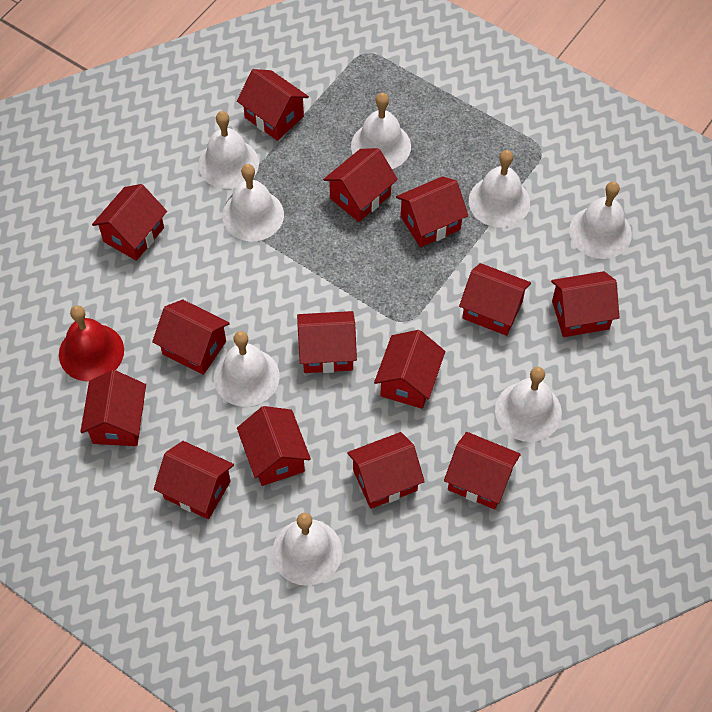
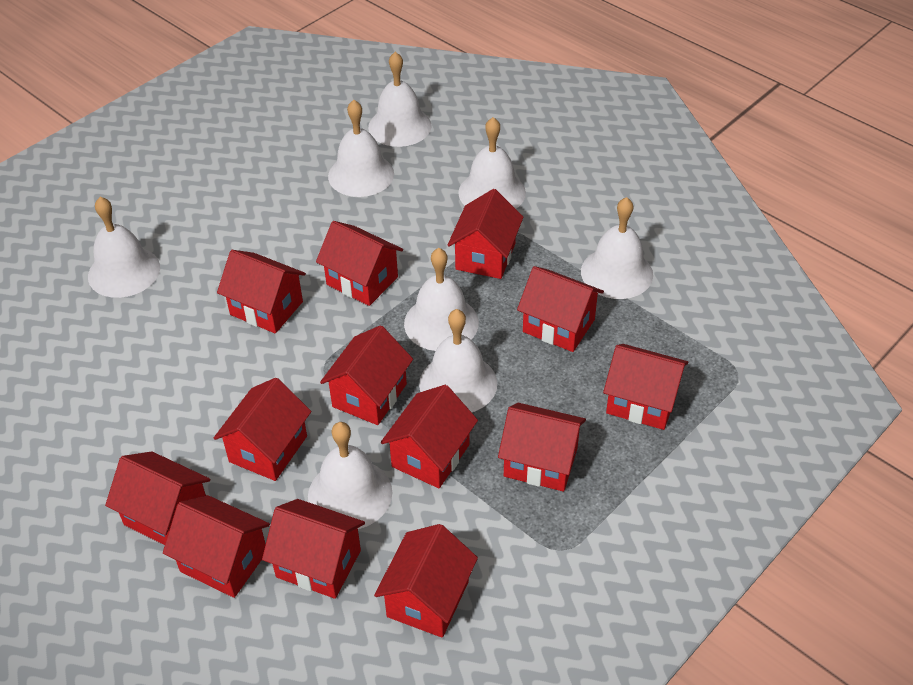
red bell: 1 -> 0
red house: 14 -> 13

